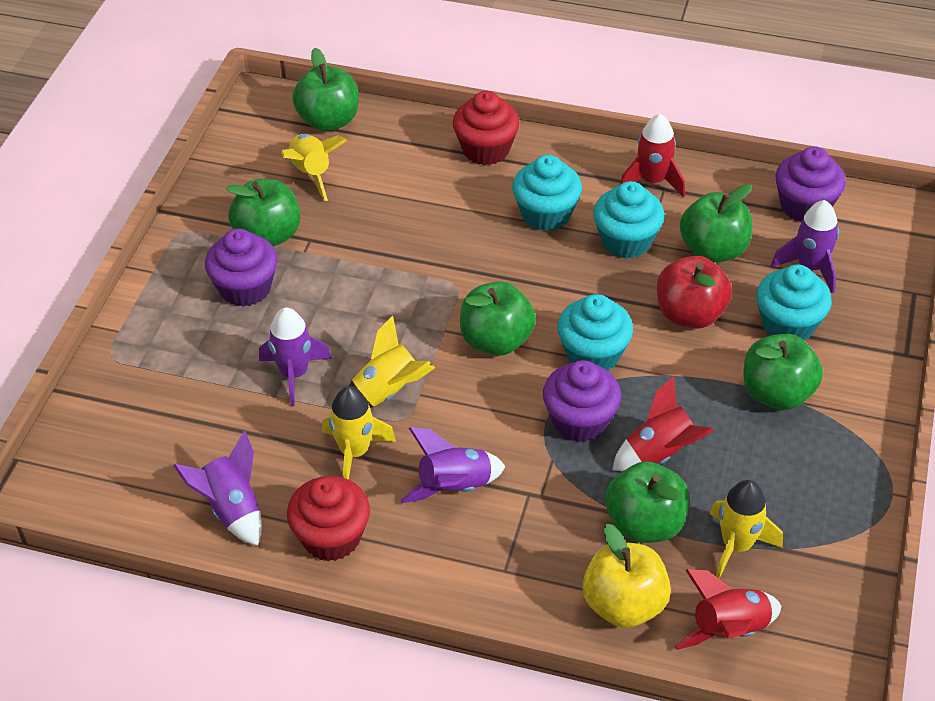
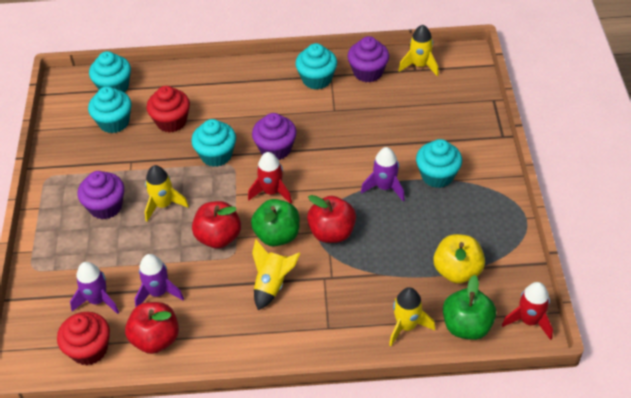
green apple: 6 -> 2
purple rocket: 4 -> 3
red apple: 1 -> 3
red rocket: 3 -> 2
turquoise cupcake: 4 -> 5

